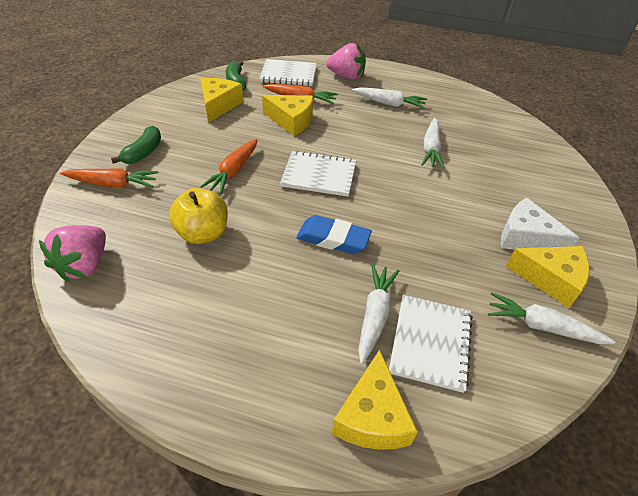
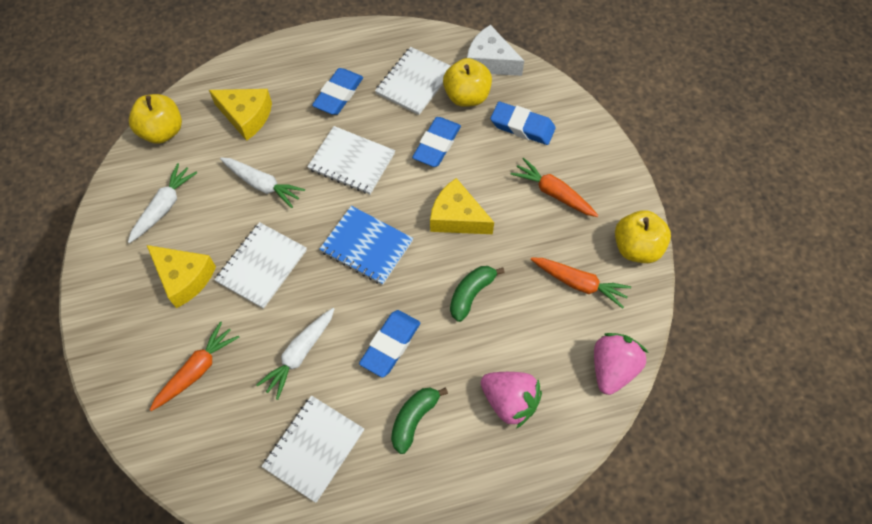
blue eraser: 1 -> 4
blue notebook: 0 -> 1
white carrot: 4 -> 3
white notebook: 3 -> 4
yellow apple: 1 -> 3
yellow cheese: 4 -> 3

